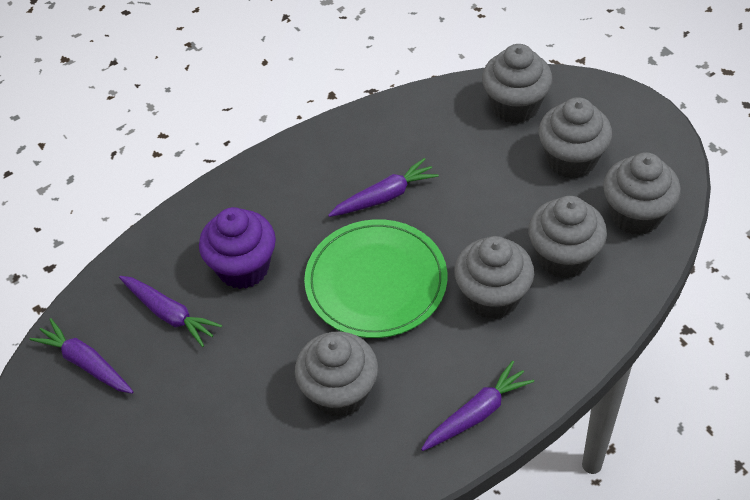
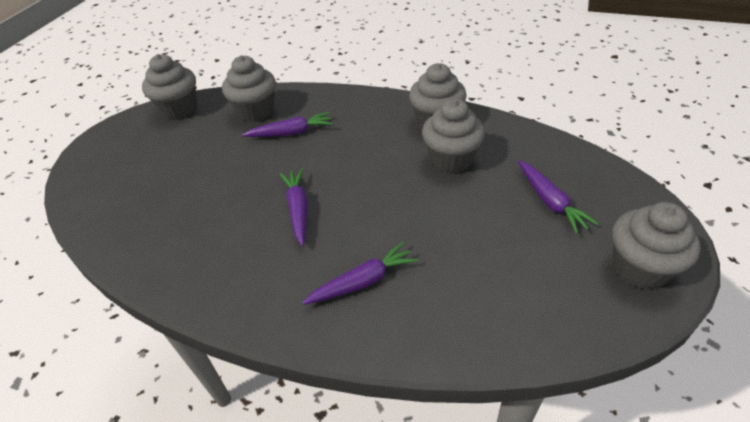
green plate: 1 -> 0
grey cupcake: 6 -> 5
purple cupcake: 1 -> 0

